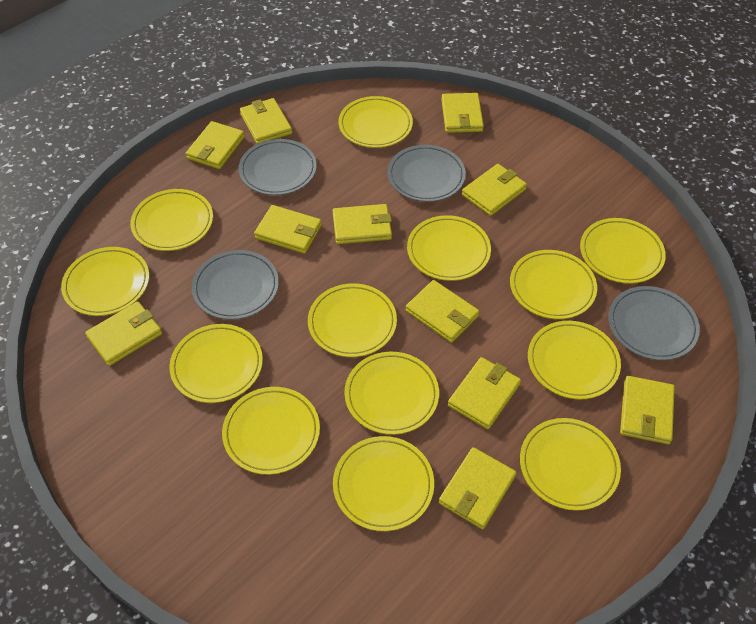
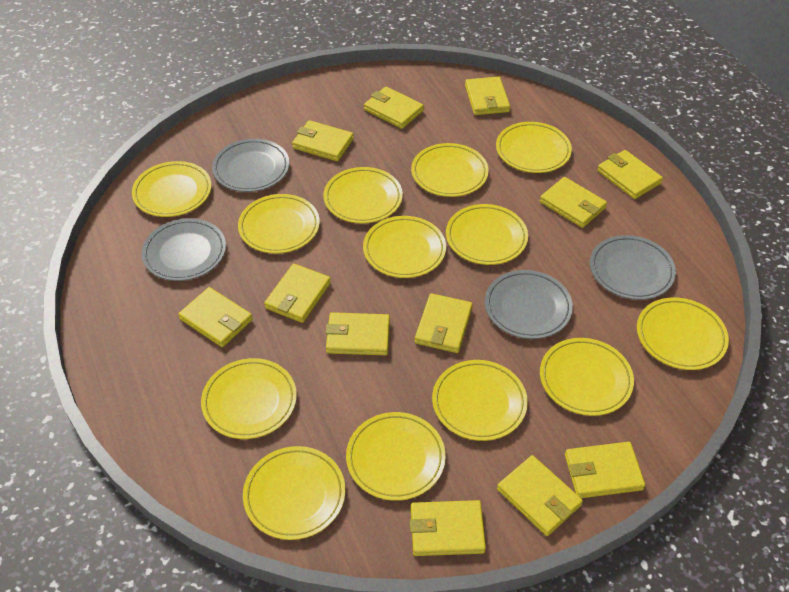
yellow wallet: 11 -> 12

